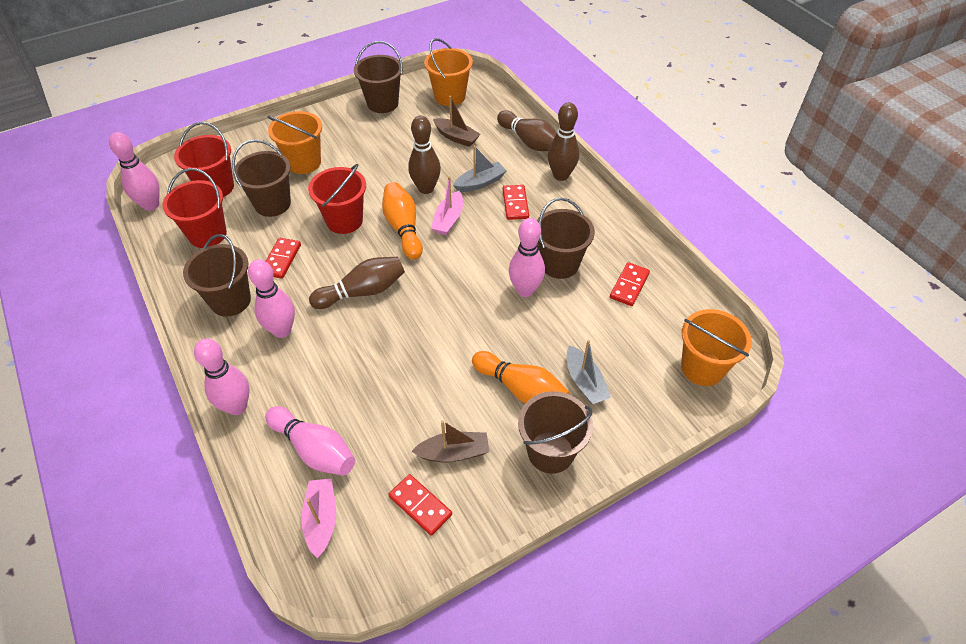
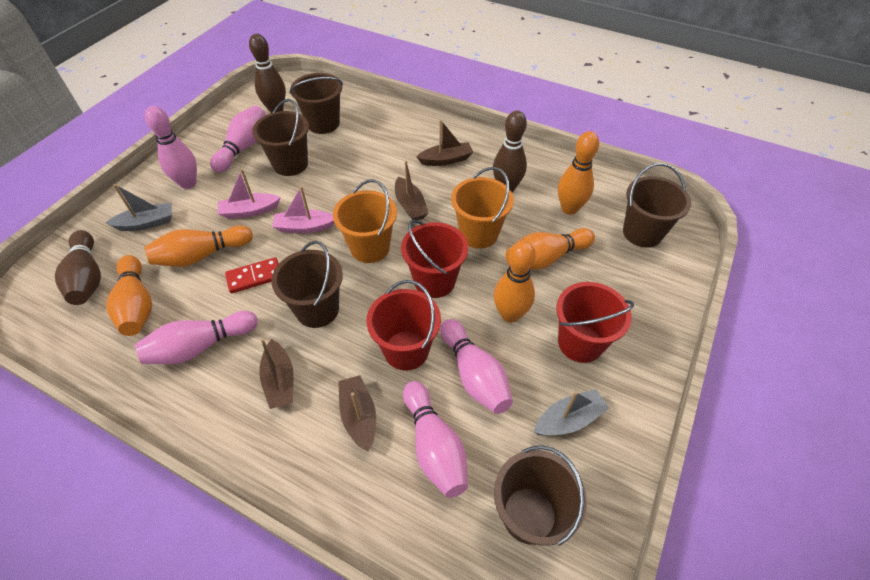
brown boat: 2 -> 4
brown bowling pin: 4 -> 3
orange bowling pin: 2 -> 5
orange bucket: 3 -> 2
red domino: 4 -> 1

